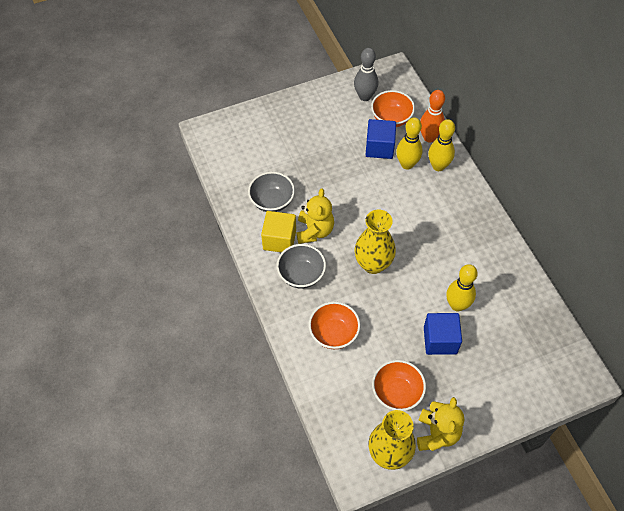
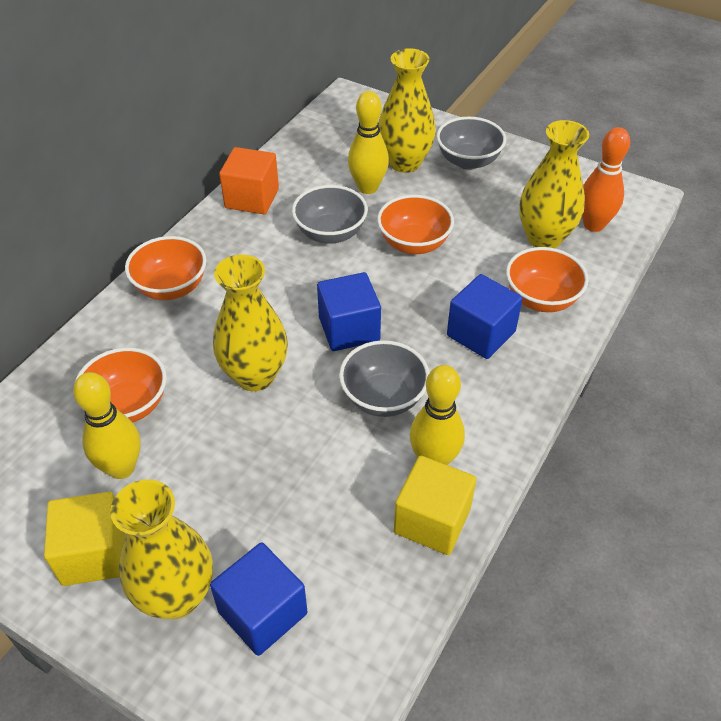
blue cube: 2 -> 3
grey bowl: 2 -> 3
grey bowling pin: 1 -> 0
orange bowl: 3 -> 4
orange cube: 0 -> 1
yellow cube: 1 -> 2
yellow teddy bear: 2 -> 0
yellow vase: 2 -> 4

